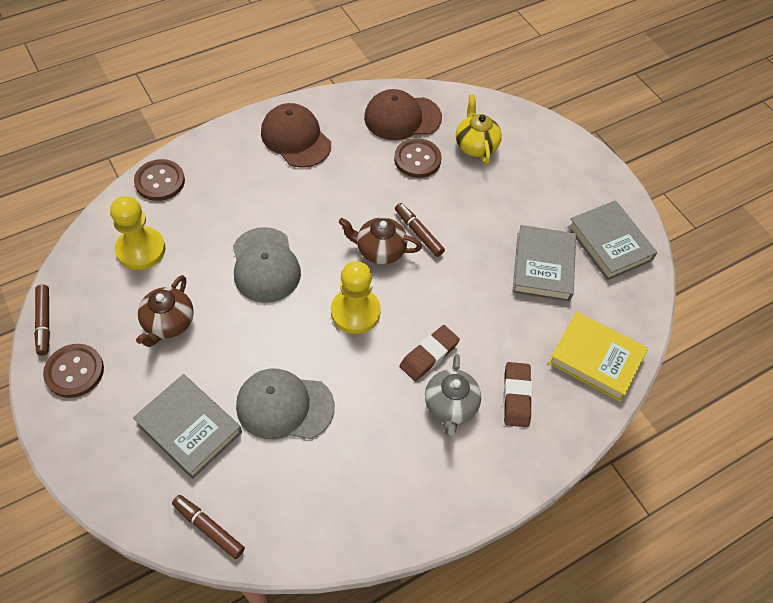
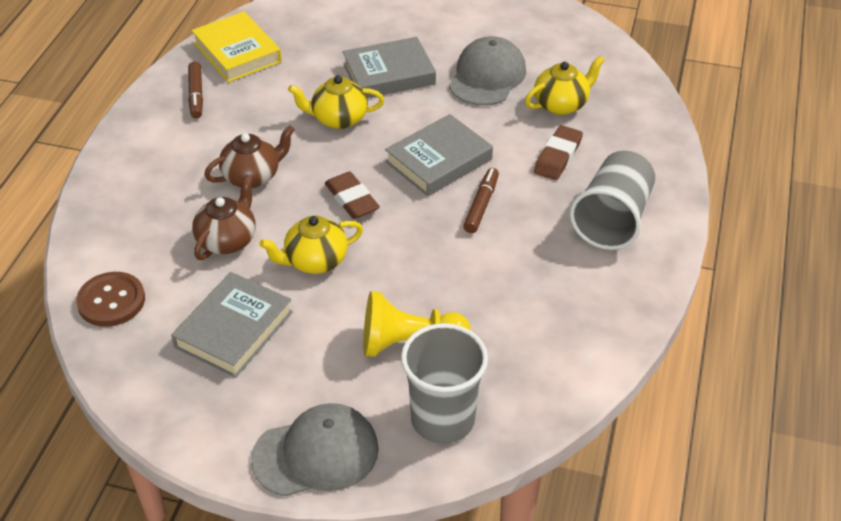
brown button: 3 -> 1
brown cap: 2 -> 0
brown marker: 3 -> 2
grey cup: 0 -> 2
grey teapot: 1 -> 0
yellow pawn: 2 -> 1
yellow teapot: 1 -> 3

